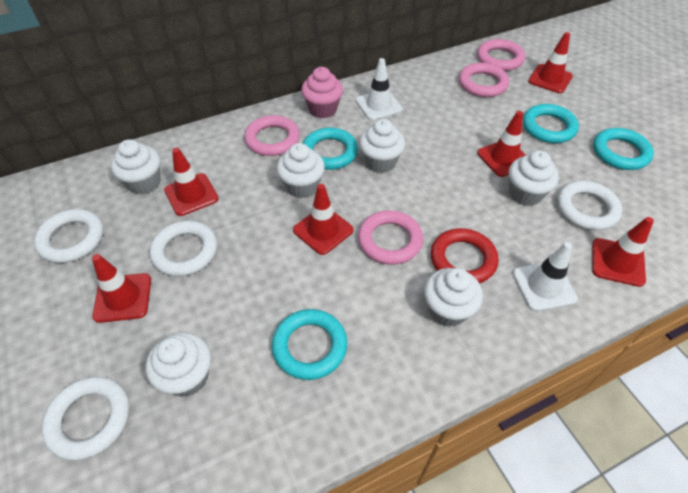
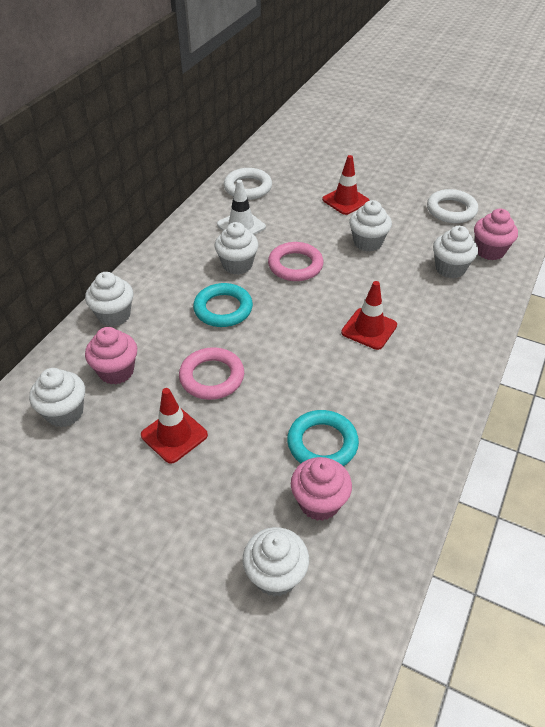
pink cupcake: 1 -> 3
pink ring: 4 -> 2
red ring: 1 -> 0
red traffic cone: 6 -> 3
turquoise ring: 4 -> 2
white ring: 4 -> 2
white traffic cone: 2 -> 1

